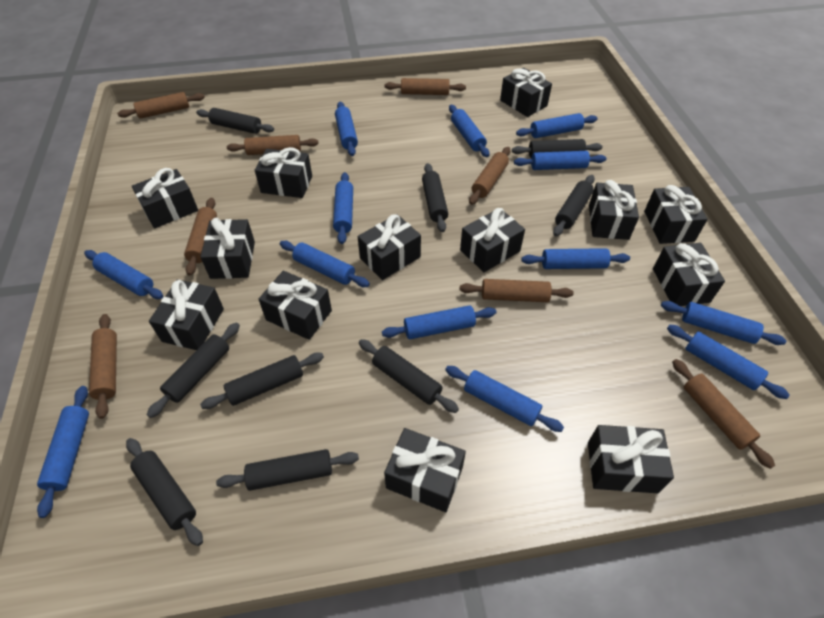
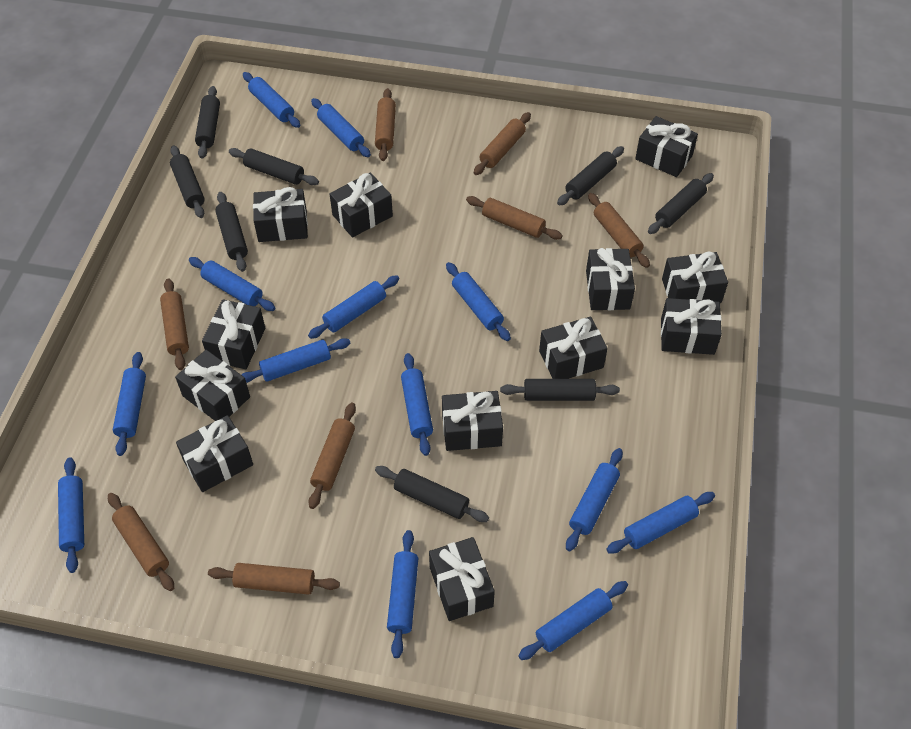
black gift: 13 -> 12
black rolling pin: 9 -> 8

